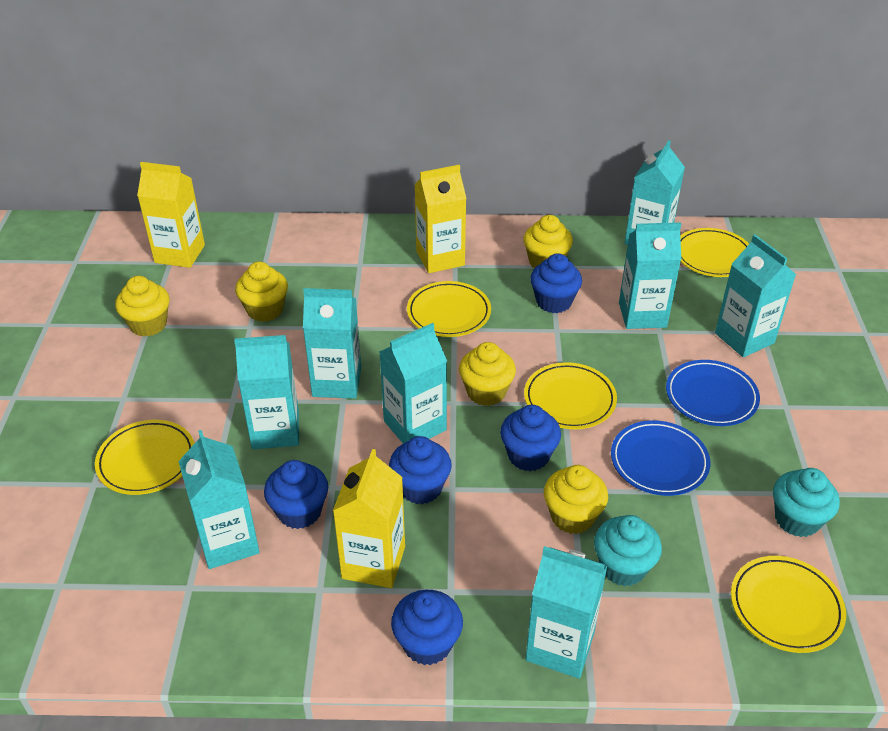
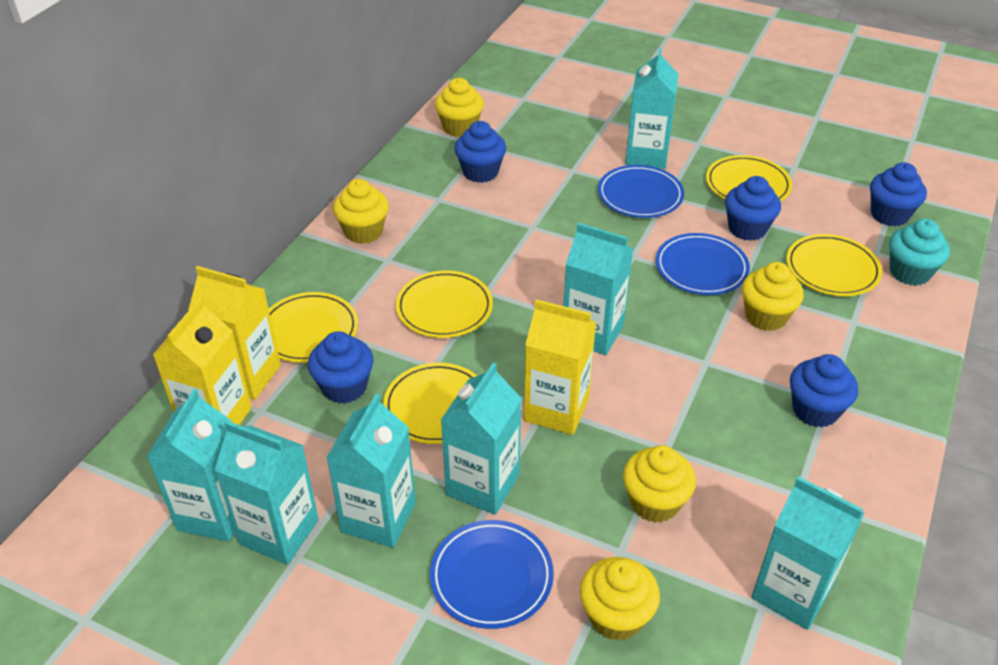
blue plate: 2 -> 3
turquoise carton: 8 -> 7
turquoise cupcake: 2 -> 1

